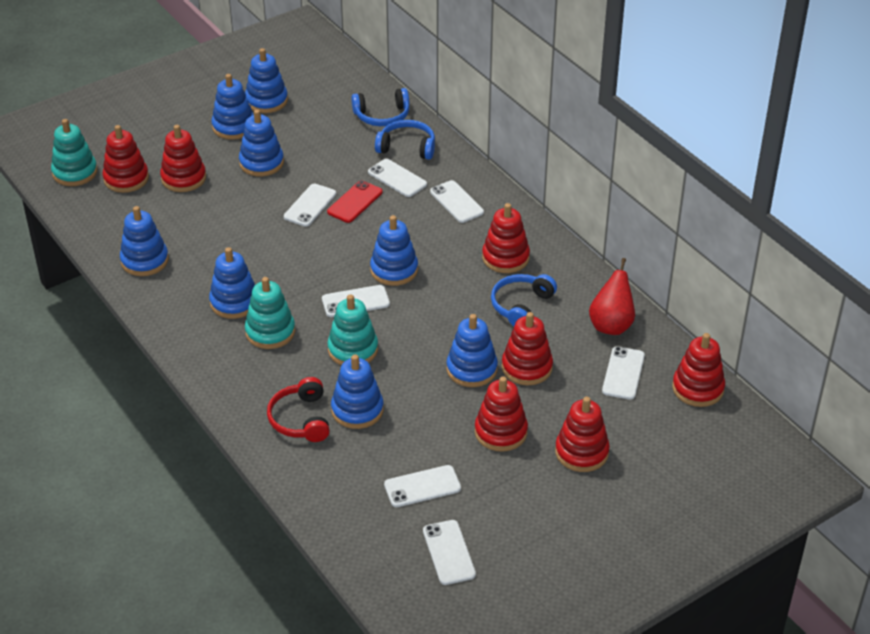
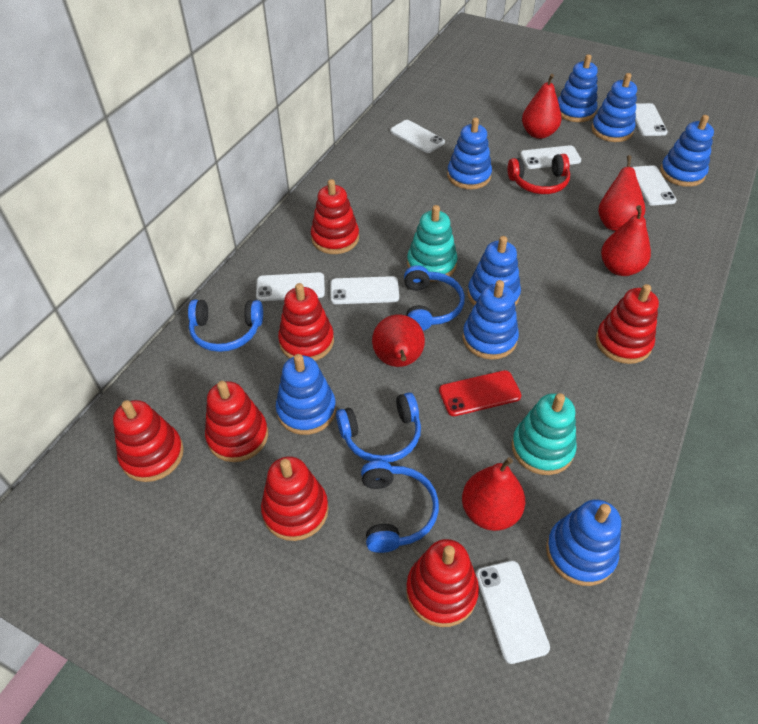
blue headphones: 3 -> 4
red pear: 1 -> 5
turquoise stacking toy: 3 -> 2

